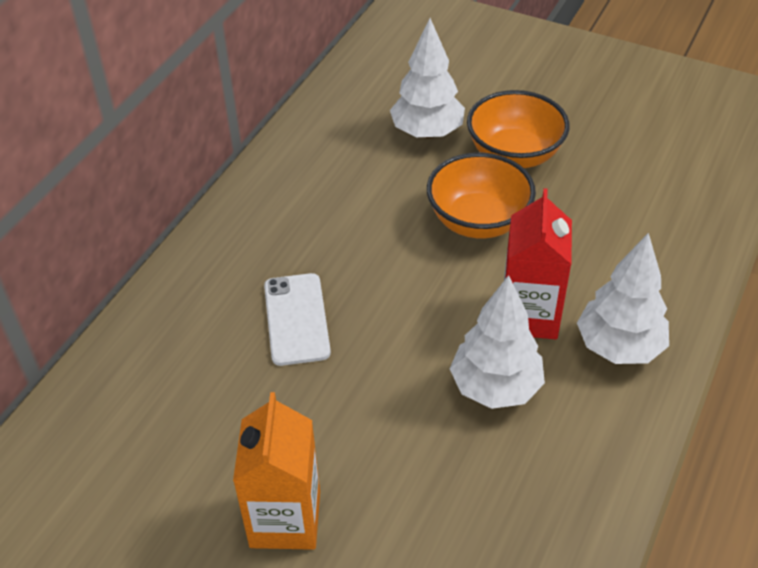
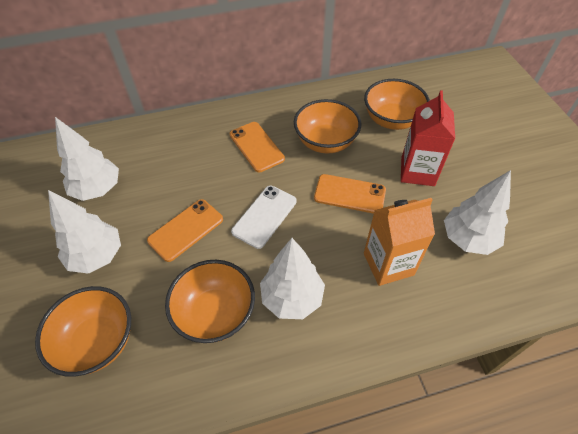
orange bowl: 2 -> 4
orange phone: 0 -> 3
white tree: 3 -> 4

